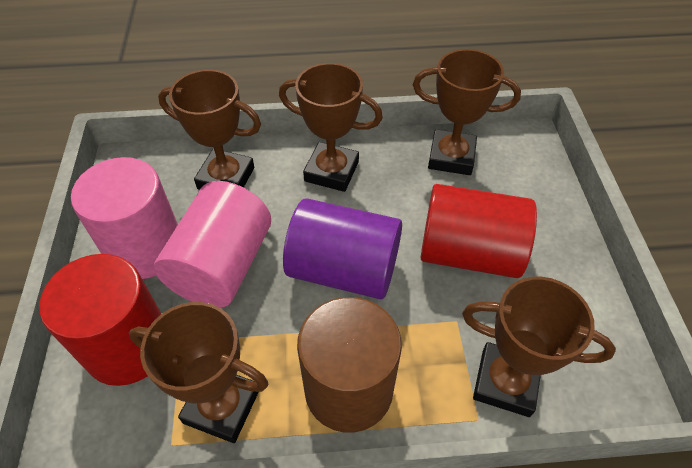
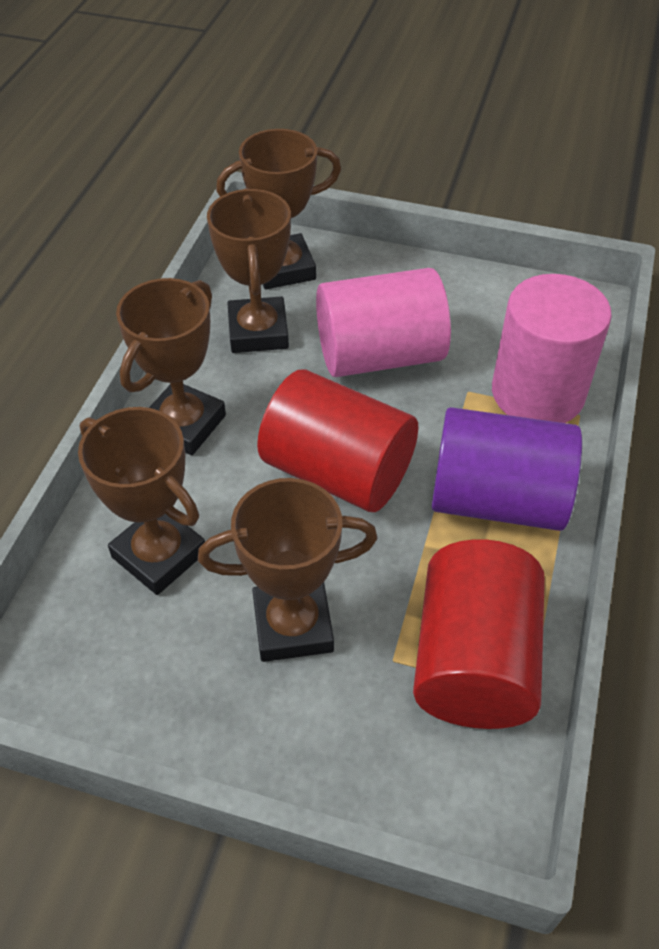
brown cylinder: 1 -> 0

